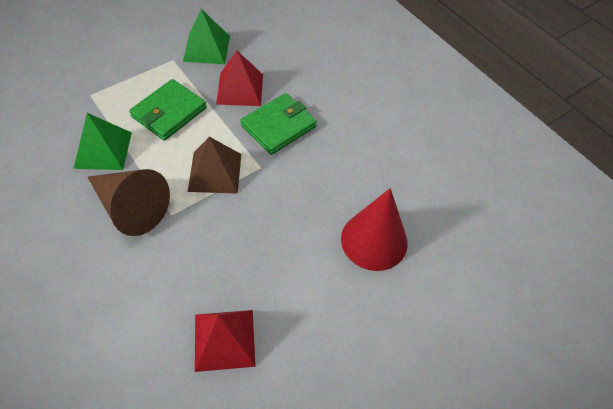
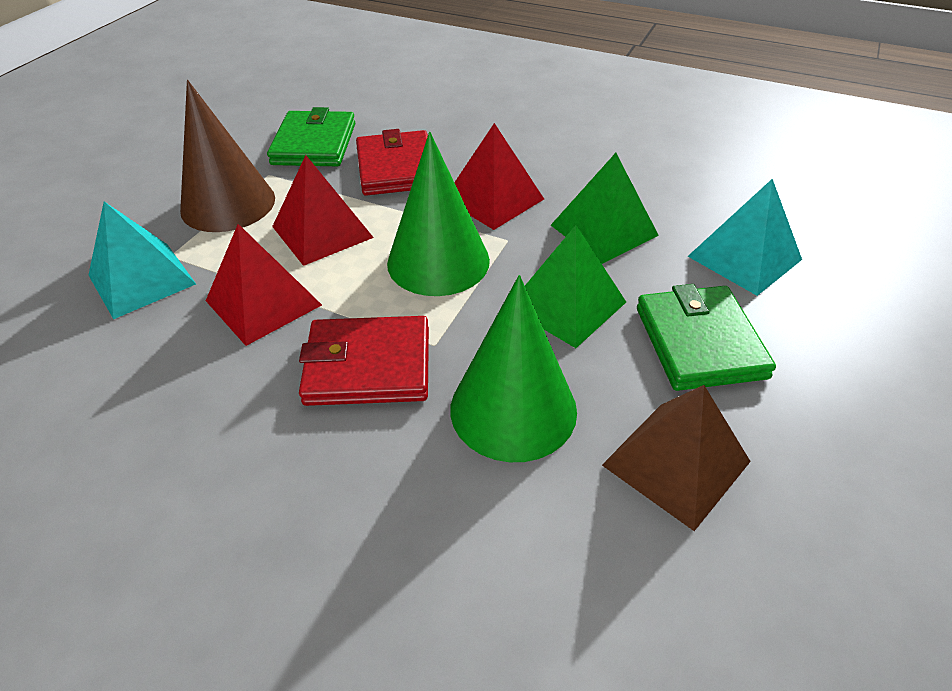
green cone: 0 -> 2
red cone: 1 -> 0
red pyramid: 2 -> 3
red wallet: 0 -> 2
turquoise pyramid: 0 -> 2

